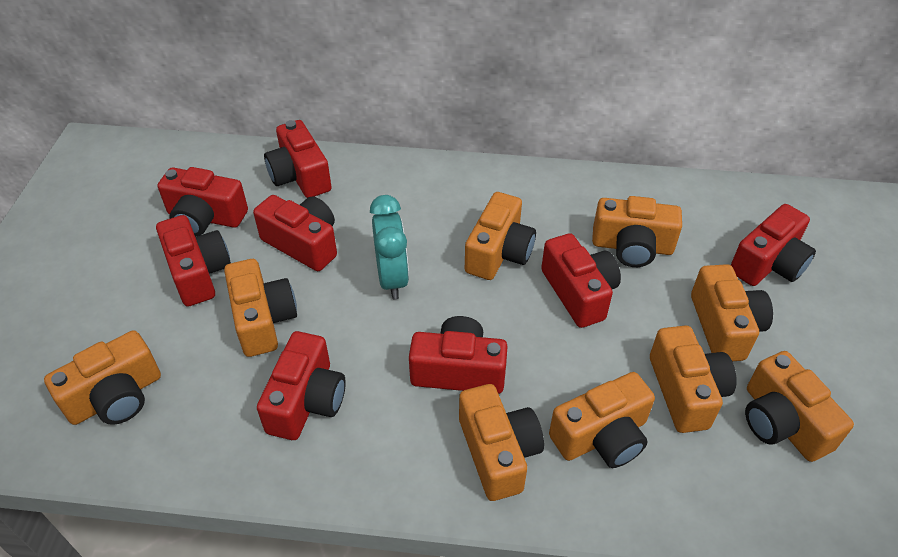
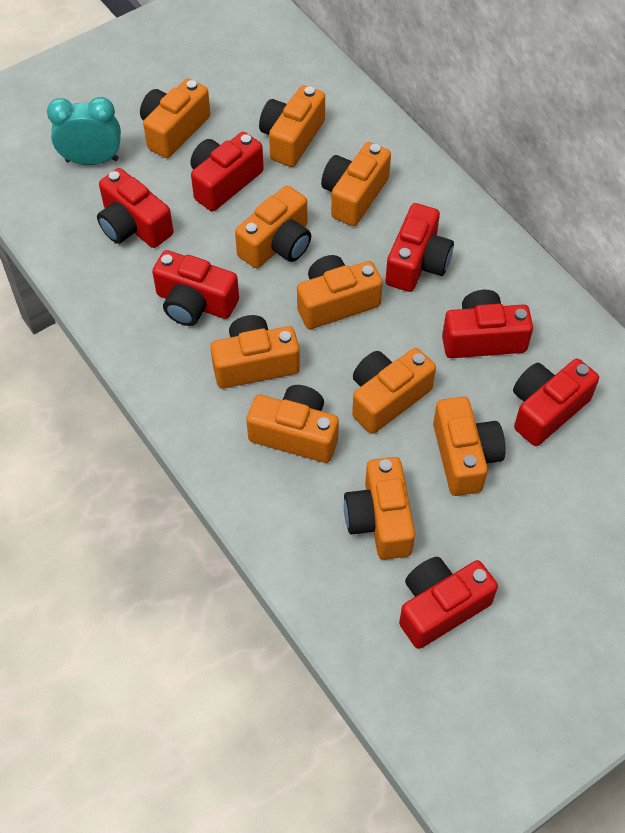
orange camera: 9 -> 10
red camera: 8 -> 7

